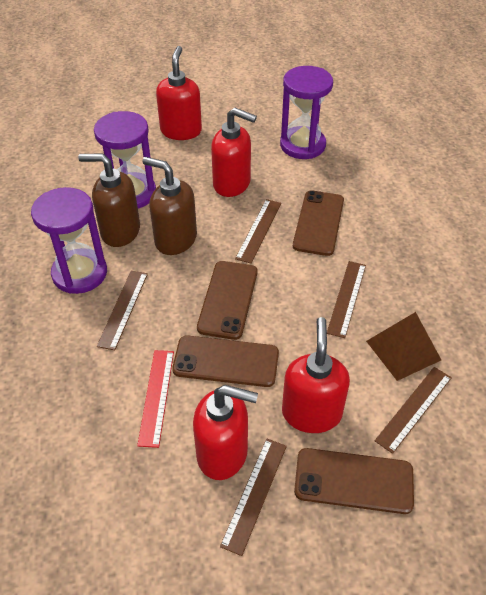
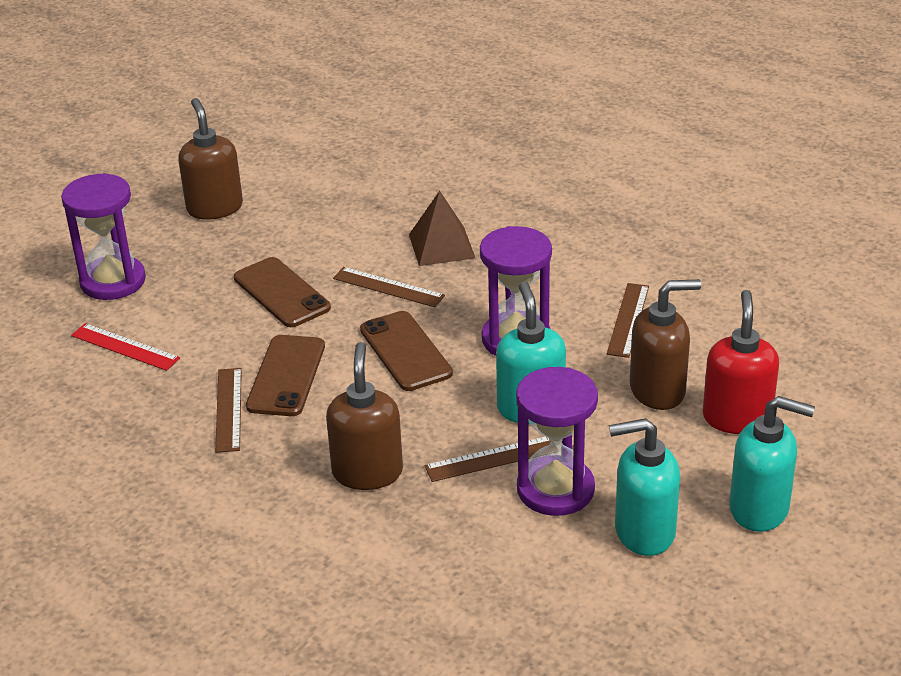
brown phone: 4 -> 3
brown ruler: 5 -> 4
brown soap dispenser: 2 -> 3
red soap dispenser: 4 -> 1
turquoise soap dispenser: 0 -> 3

